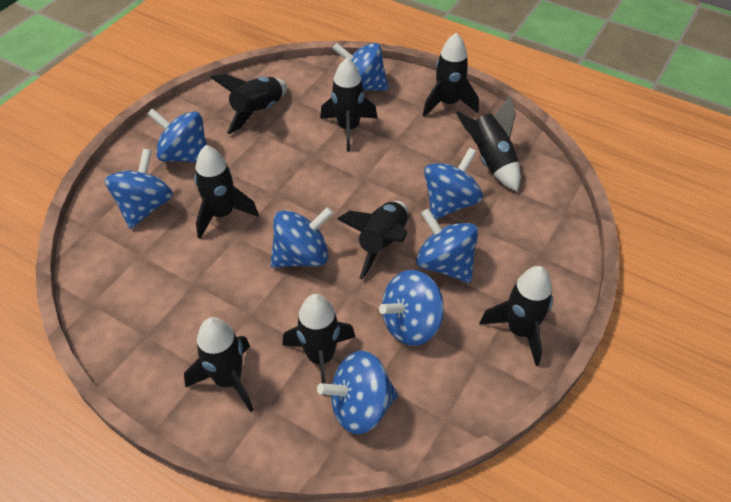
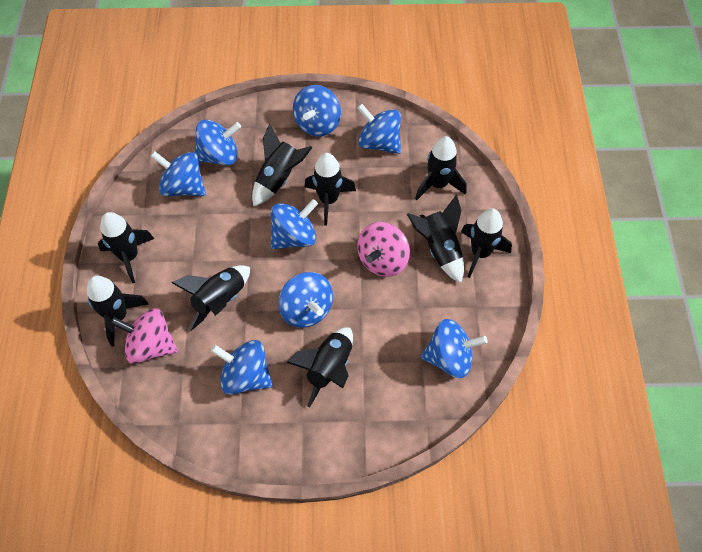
pink spinning top: 0 -> 2

